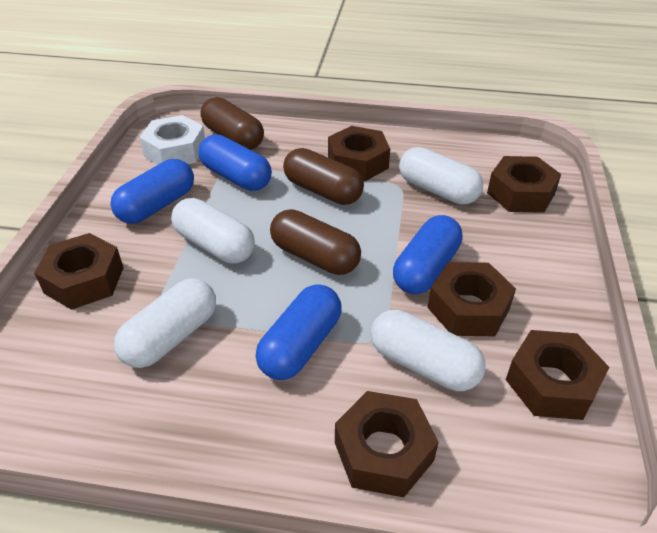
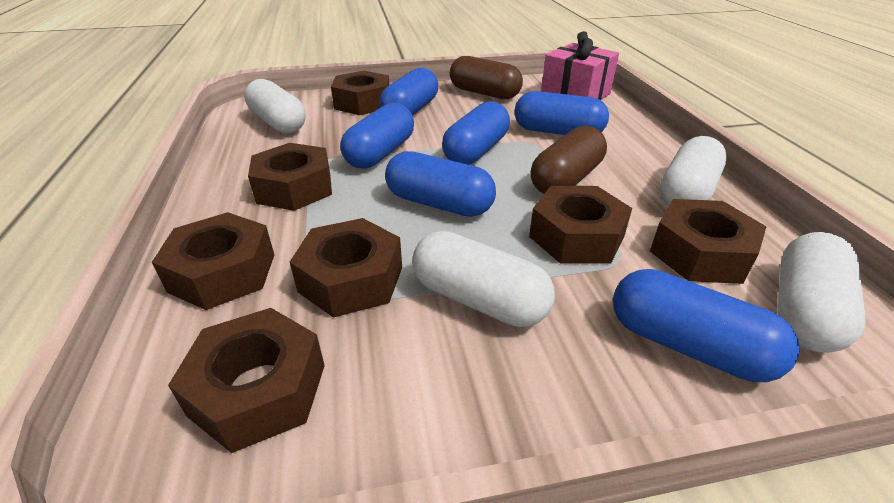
blue capsule: 4 -> 6
brown capsule: 3 -> 2
brown nut: 6 -> 7
pink gift: 0 -> 1
white nut: 1 -> 0

